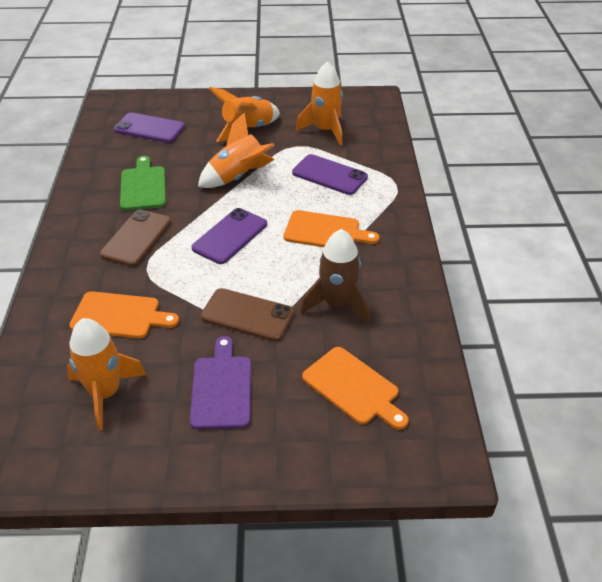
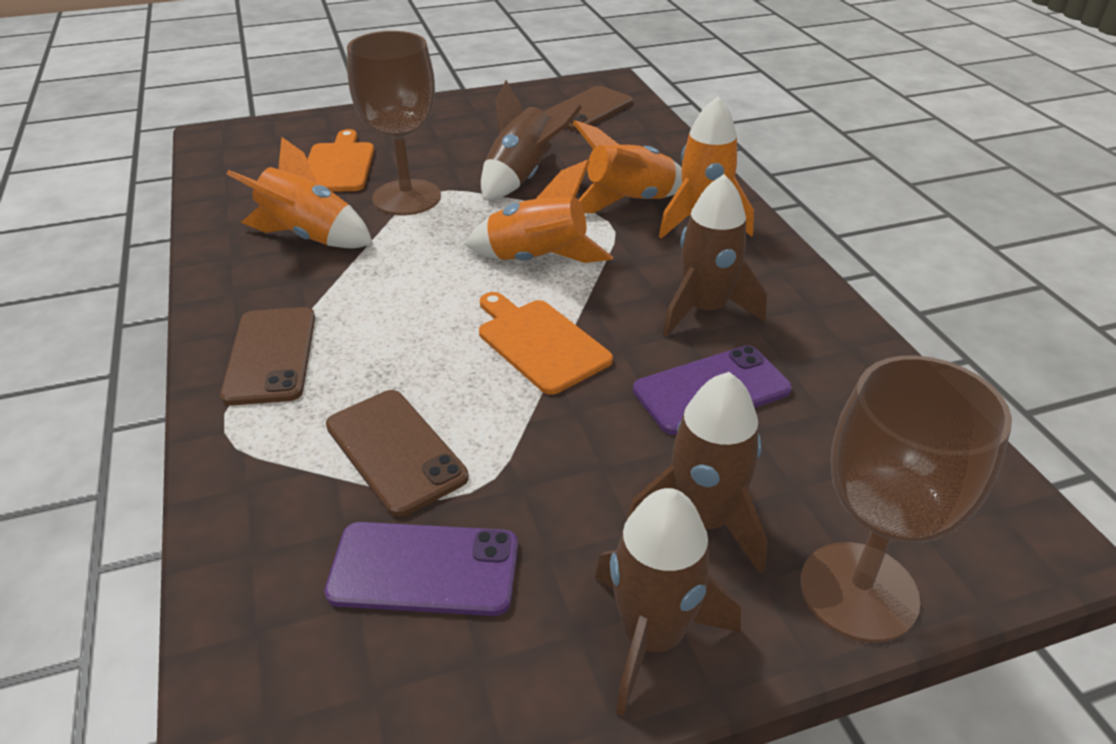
brown goblet: 0 -> 2
brown phone: 2 -> 3
brown rocket: 1 -> 4
green cutting board: 1 -> 0
orange cutting board: 3 -> 2
purple cutting board: 1 -> 0
purple phone: 3 -> 2

